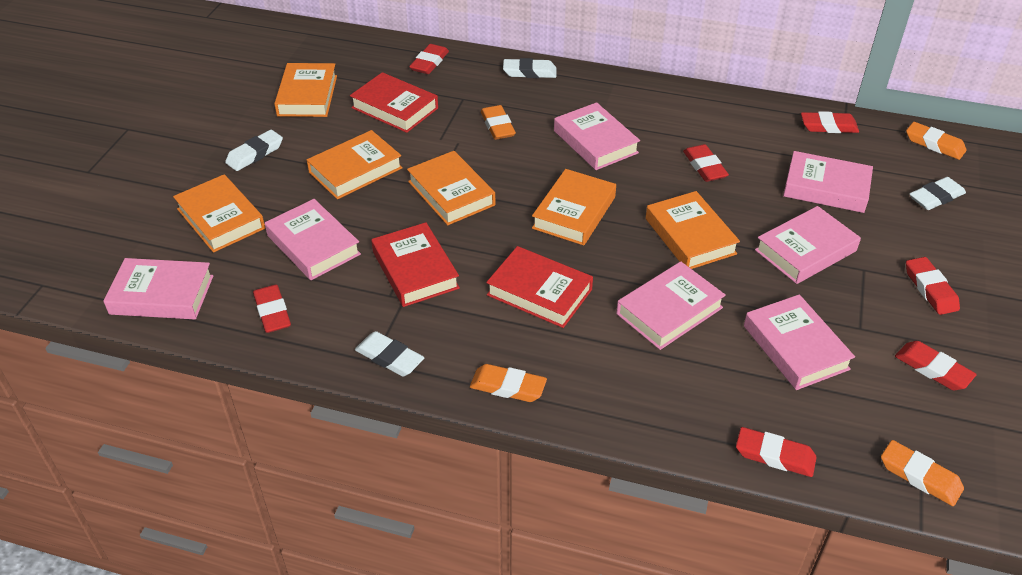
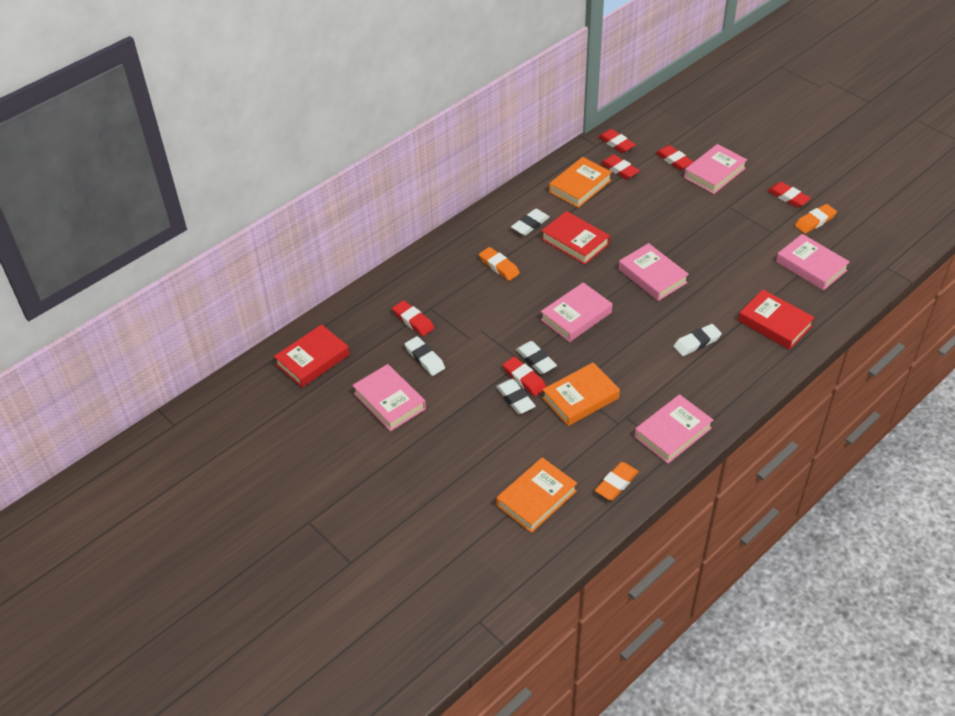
orange book: 6 -> 3
orange eraser: 4 -> 3
pink book: 7 -> 6
red eraser: 7 -> 6
white eraser: 4 -> 5

